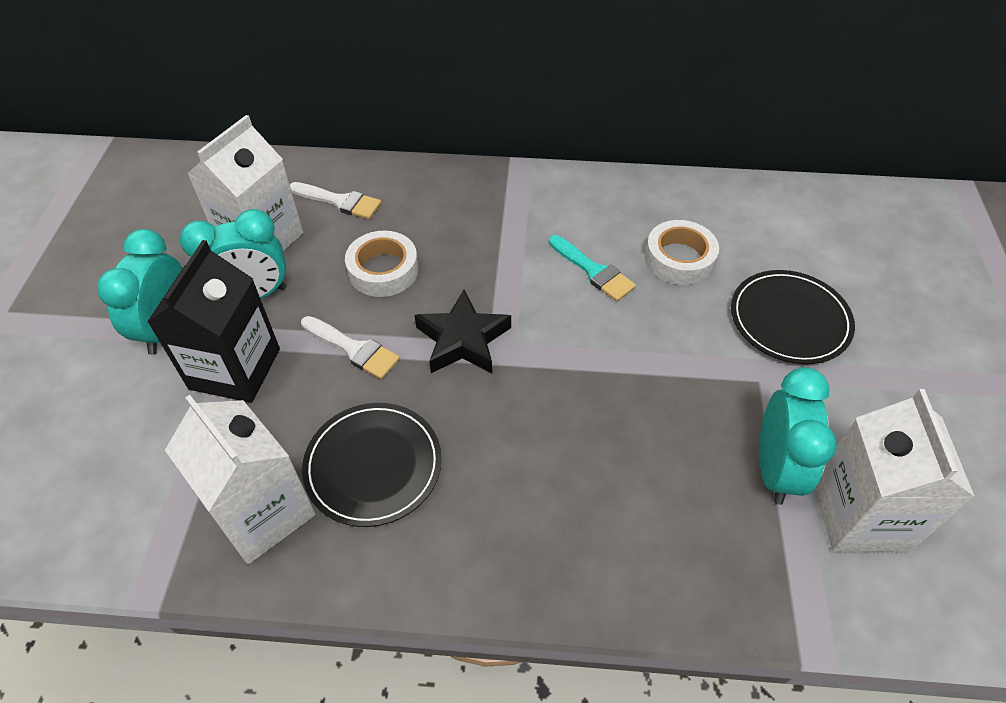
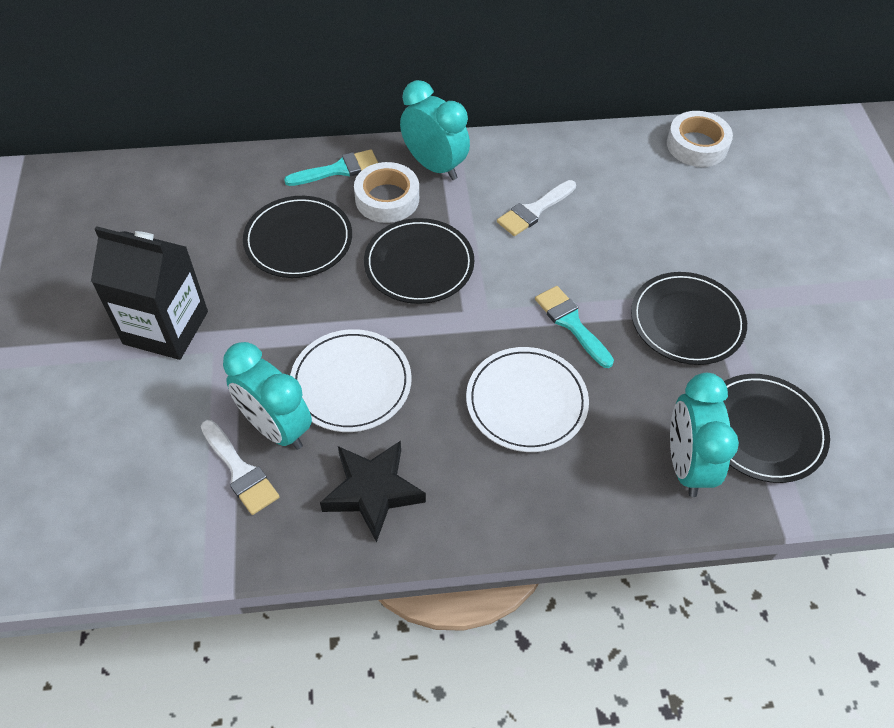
black plate: 2 -> 4
turquoise brush: 1 -> 2
white carton: 3 -> 0
white plate: 0 -> 2

